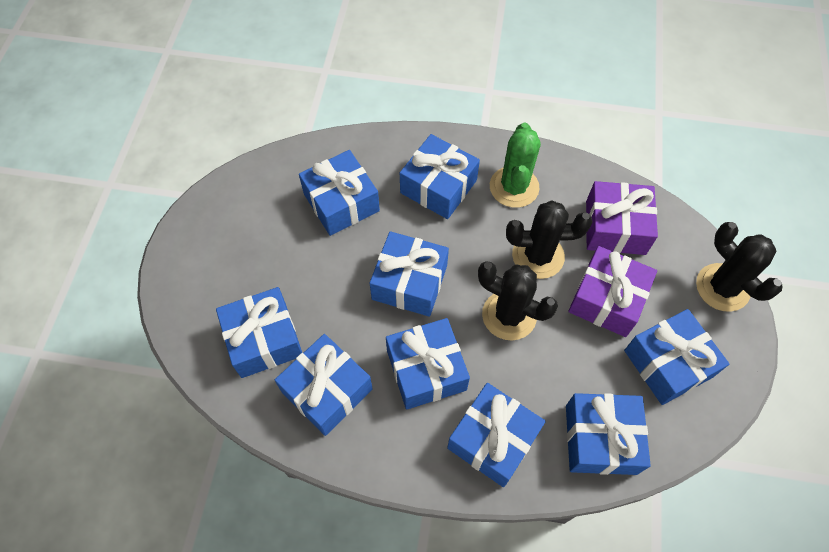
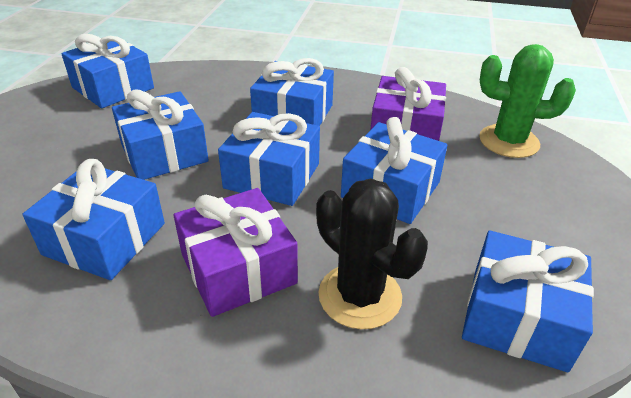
black cactus: 3 -> 1
blue gift: 9 -> 7

